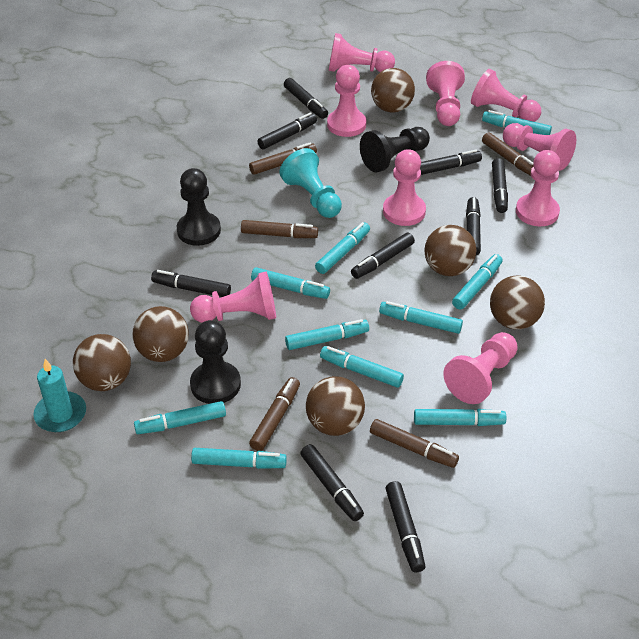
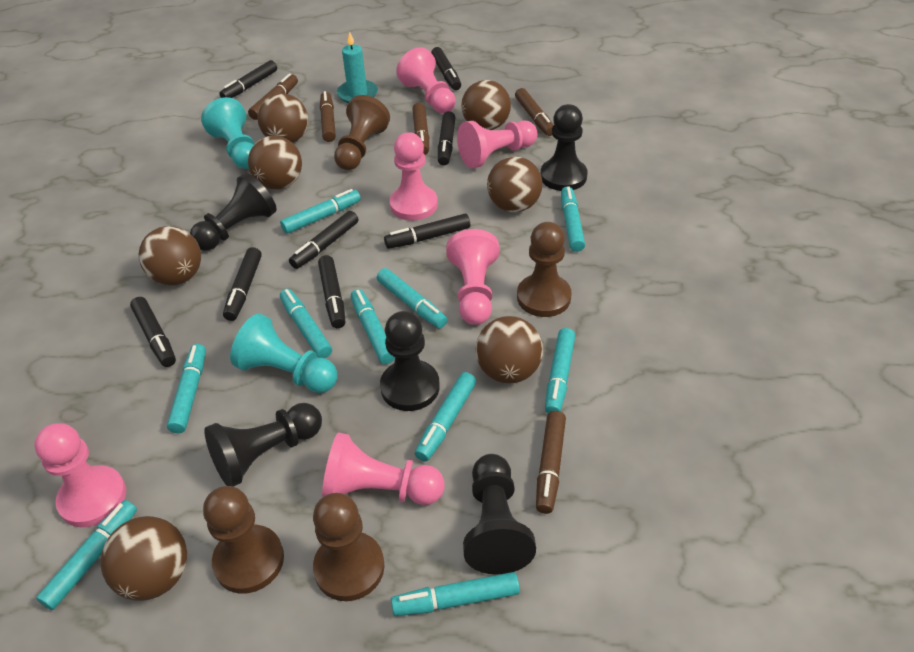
black marker: 9 -> 8
black pawn: 3 -> 5
brown ball: 6 -> 7
brown pawn: 0 -> 4
pink pawn: 9 -> 6
turquoise pawn: 1 -> 2

